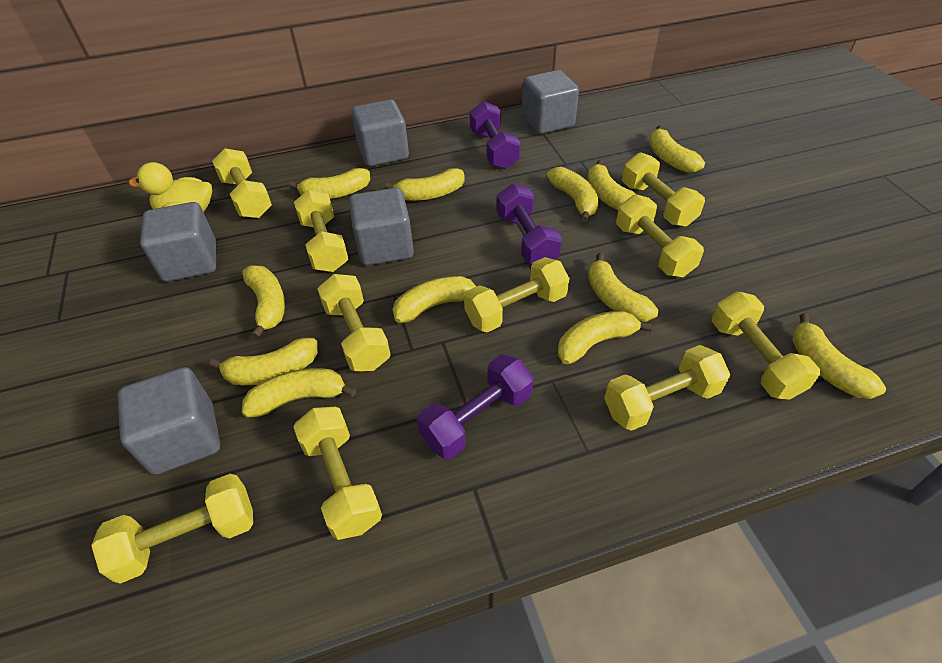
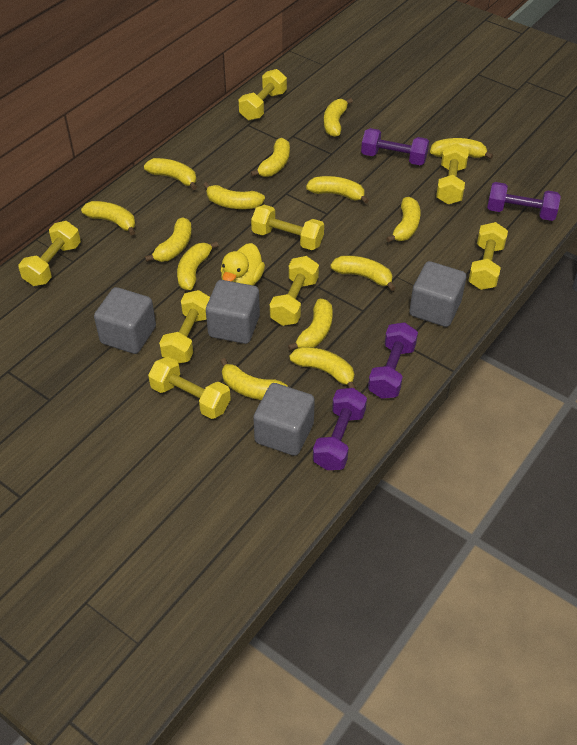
grey cube: 5 -> 4
purple dumbbell: 3 -> 4
yellow banana: 12 -> 14
yellow dumbbell: 10 -> 8

